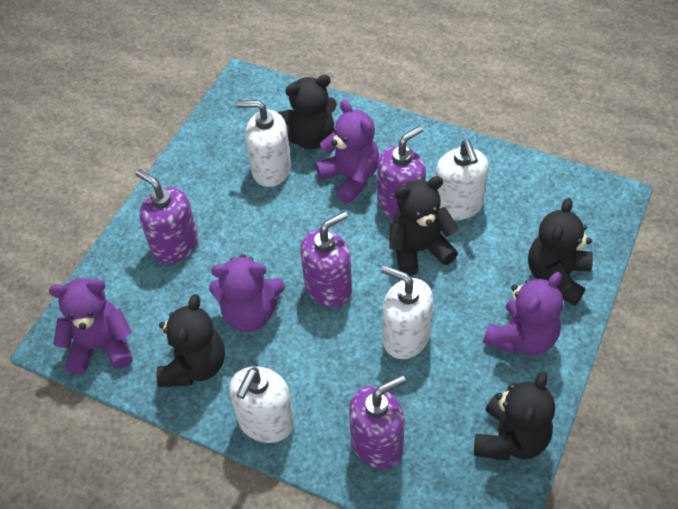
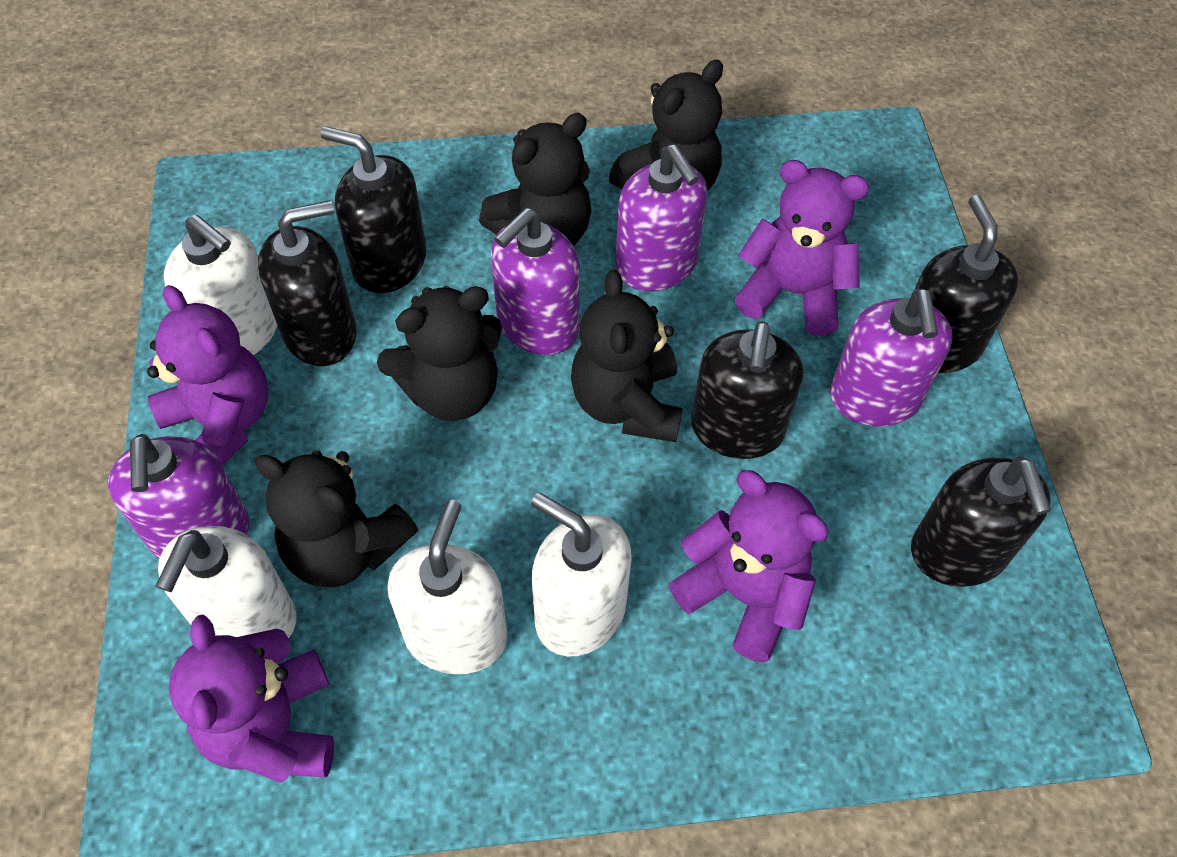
black soap dispenser: 0 -> 5

